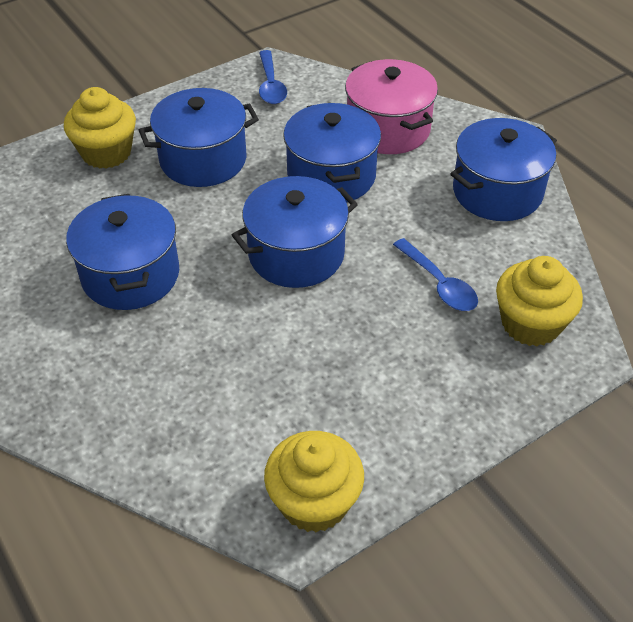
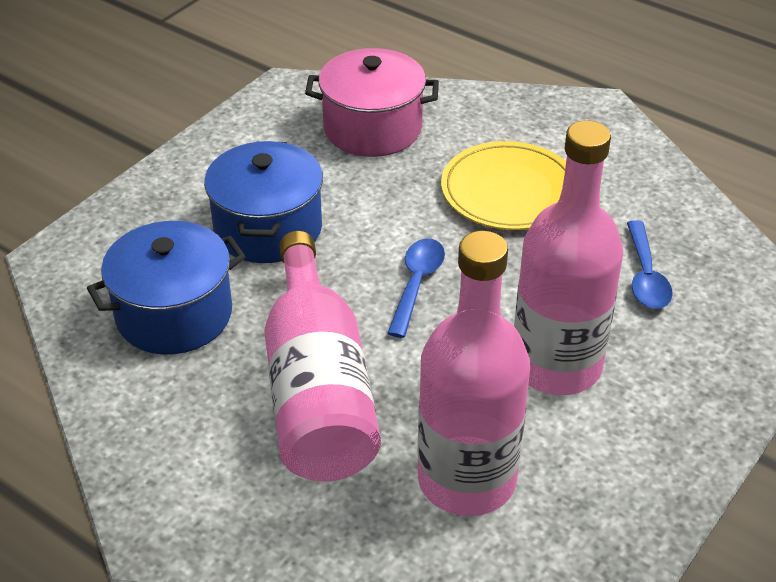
blue pot: 5 -> 2
pink bottle: 0 -> 3
yellow cupcake: 3 -> 0
yellow plate: 0 -> 1

